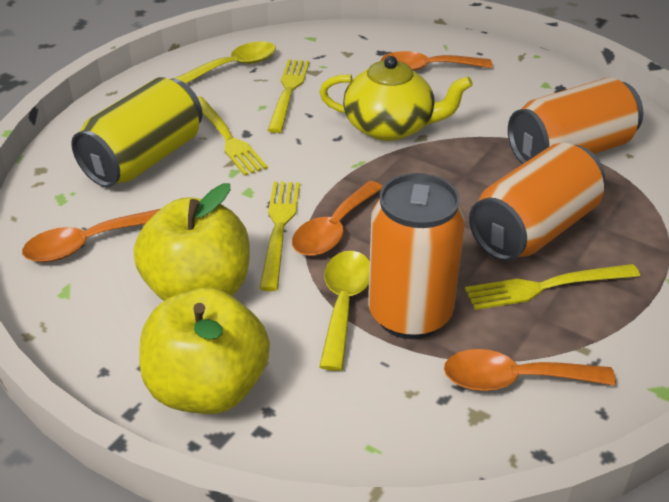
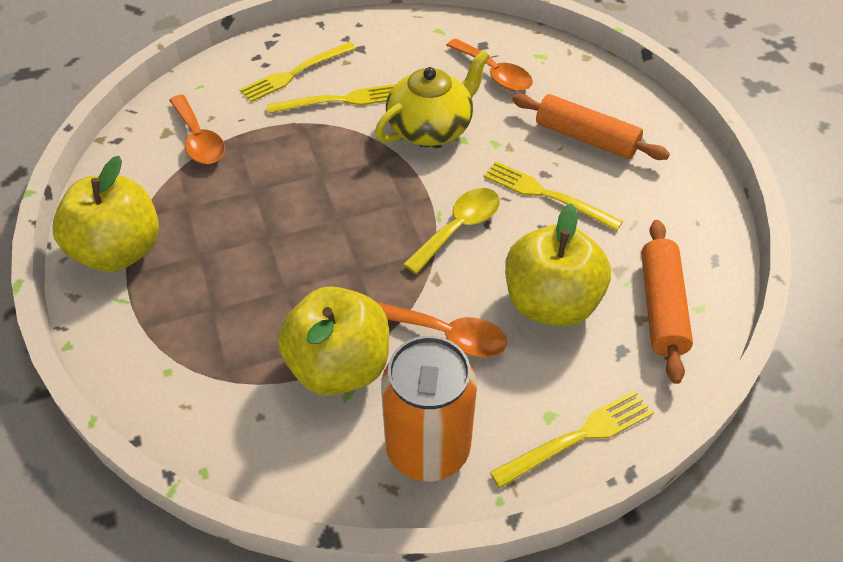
orange can: 3 -> 1
orange rolling pin: 0 -> 2
orange spoon: 4 -> 3
yellow apple: 2 -> 3
yellow can: 1 -> 0
yellow spoon: 2 -> 1

